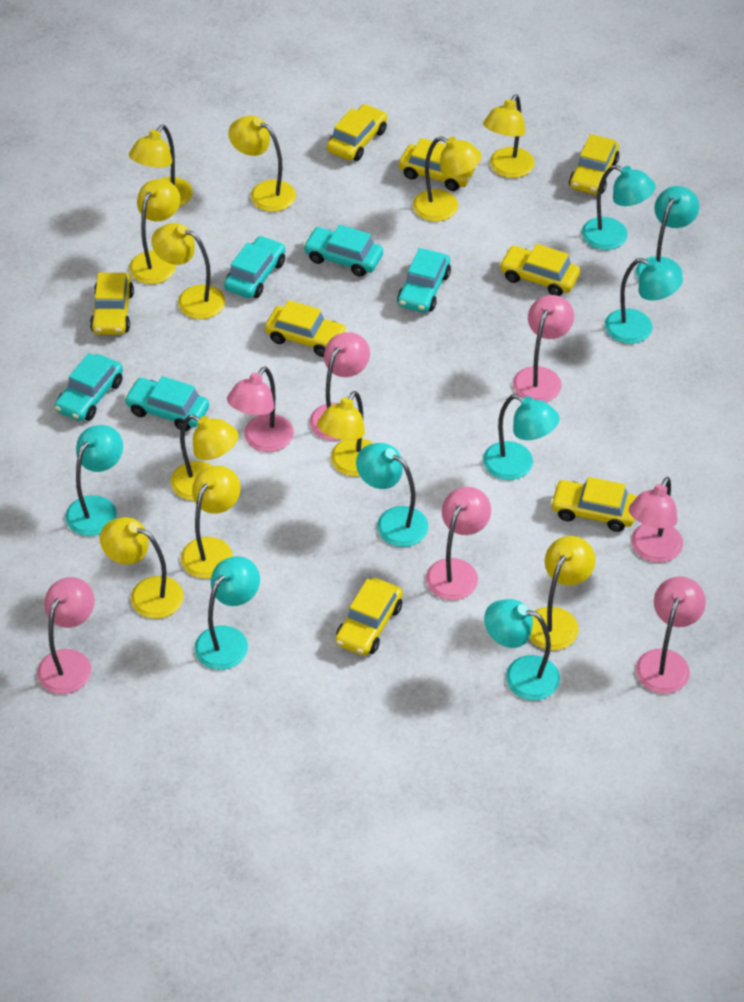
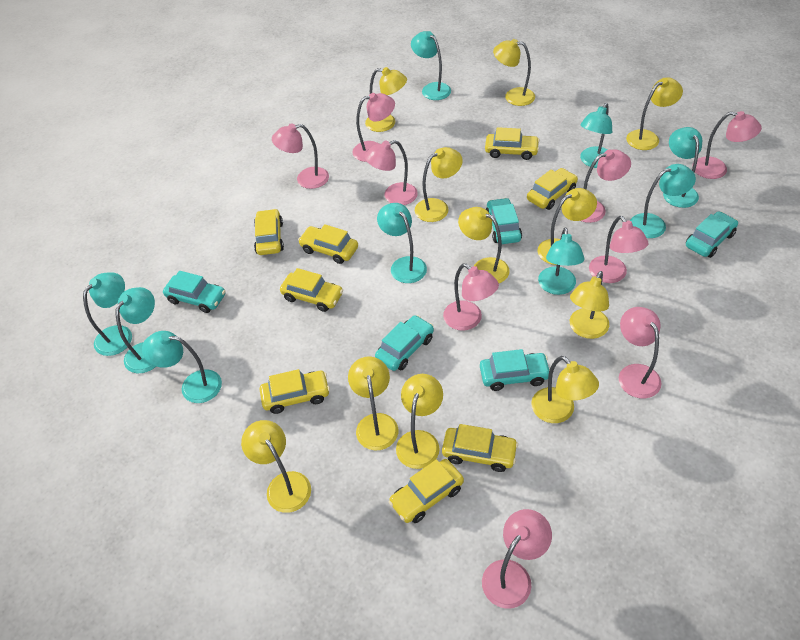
pink lamp: 7 -> 9
turquoise lamp: 8 -> 9

